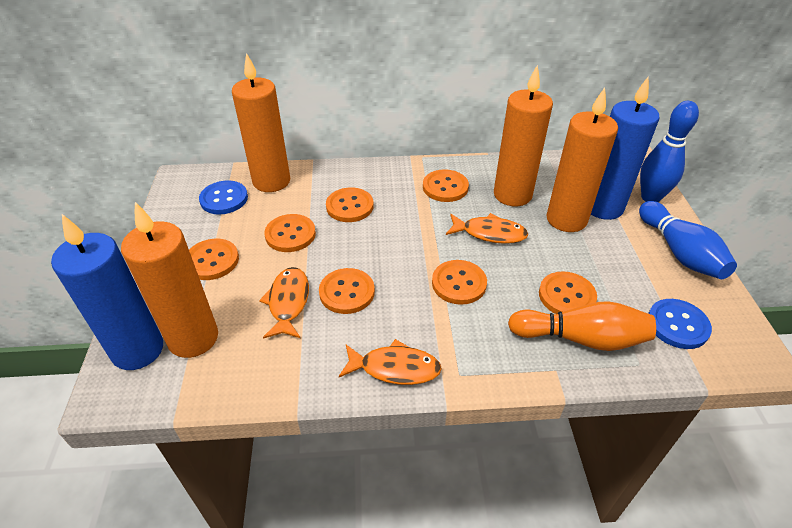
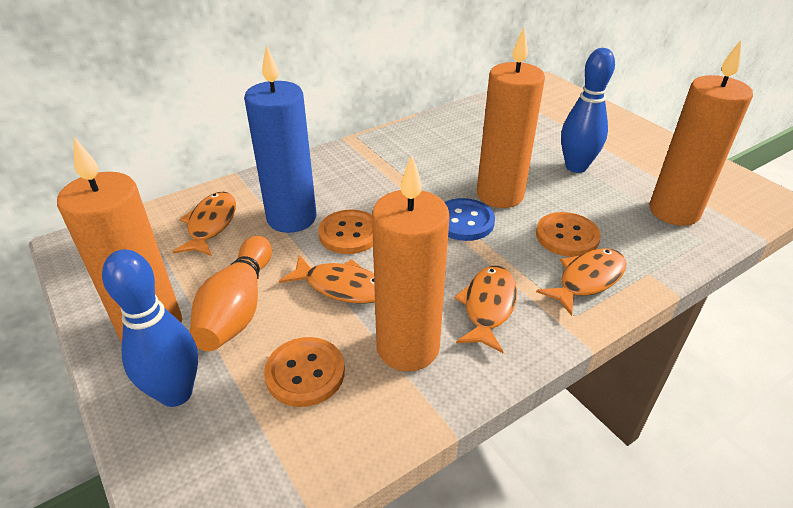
blue button: 2 -> 1
blue candle: 2 -> 1
orange button: 7 -> 3
orange fish: 3 -> 4

